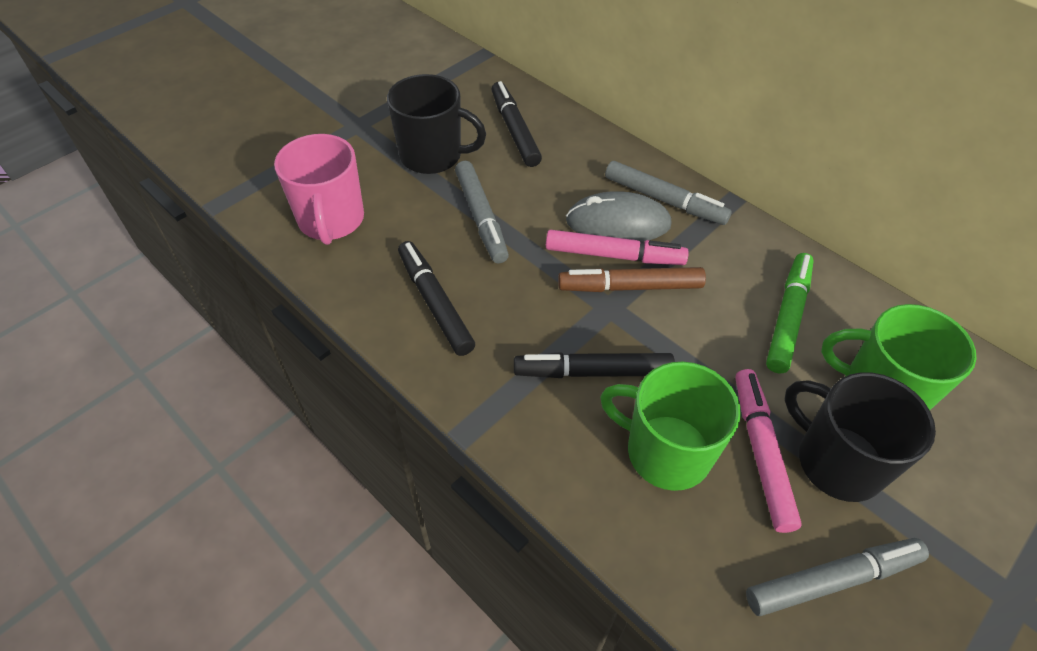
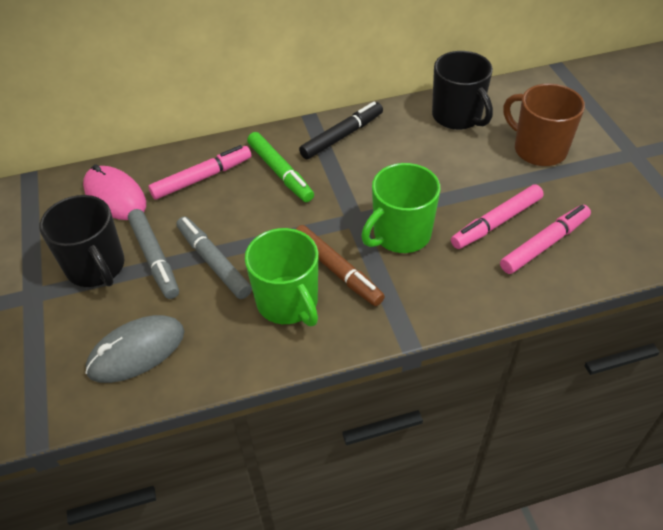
black marker: 3 -> 1
brown mug: 0 -> 1
grey marker: 3 -> 2
pink marker: 2 -> 3
pink mouse: 0 -> 1
pink mug: 1 -> 0

